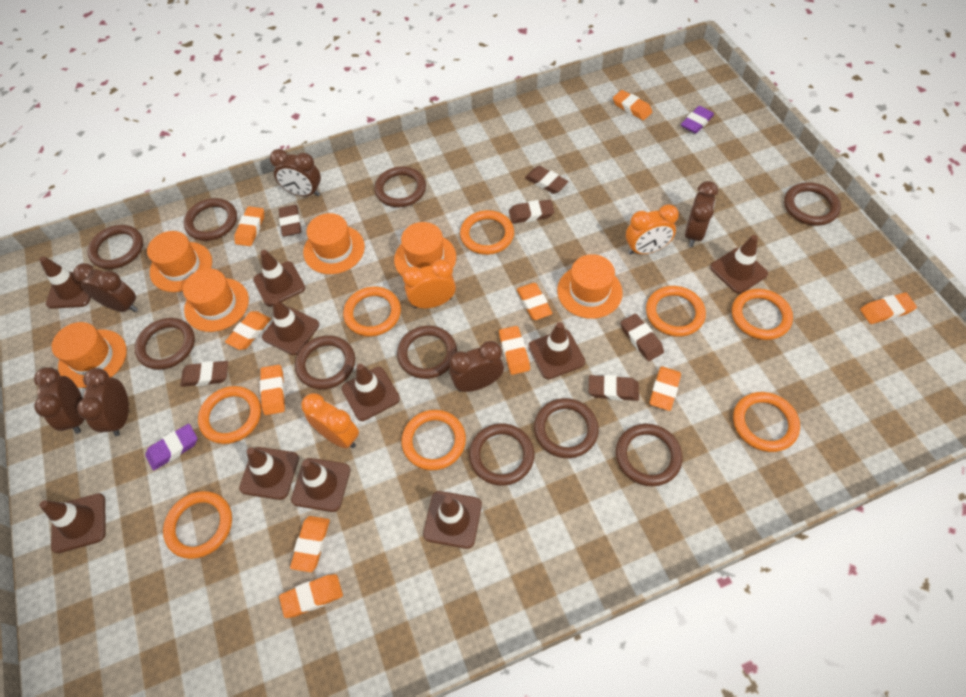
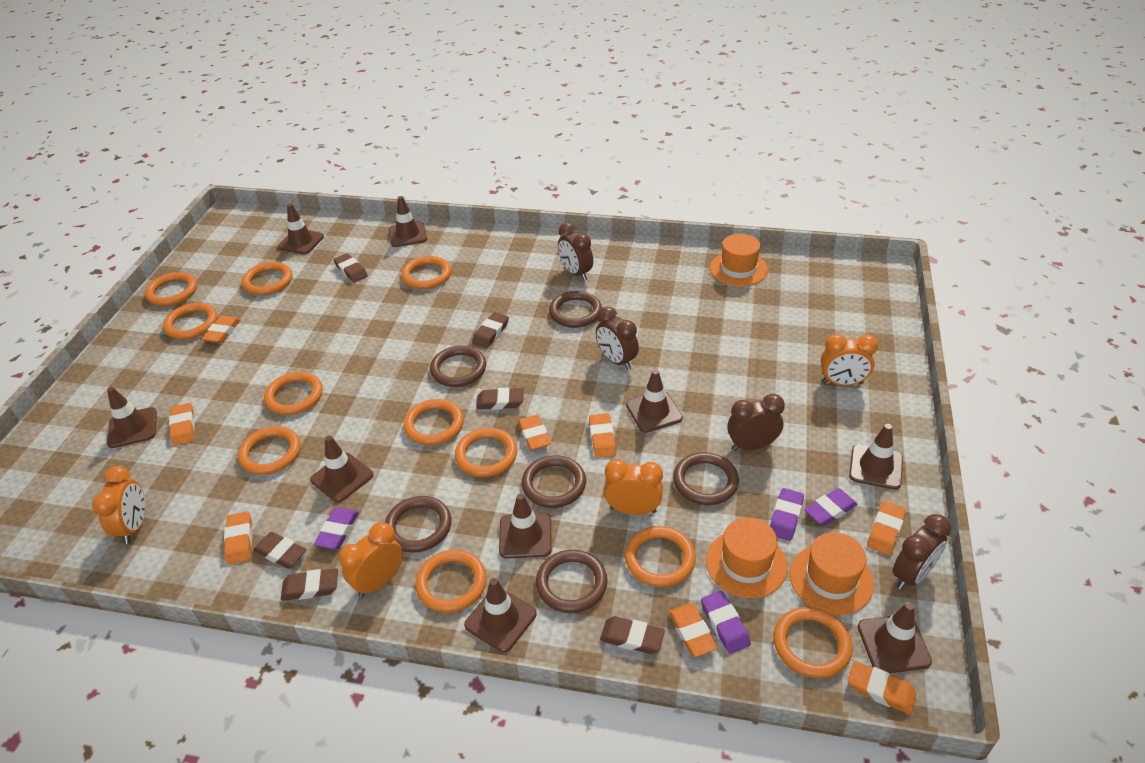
brown clock: 6 -> 4
brown ring: 10 -> 6
brown traffic cone: 10 -> 9
orange clock: 3 -> 4
orange eraser: 10 -> 8
orange hat: 6 -> 3
orange ring: 8 -> 11
purple eraser: 2 -> 4

